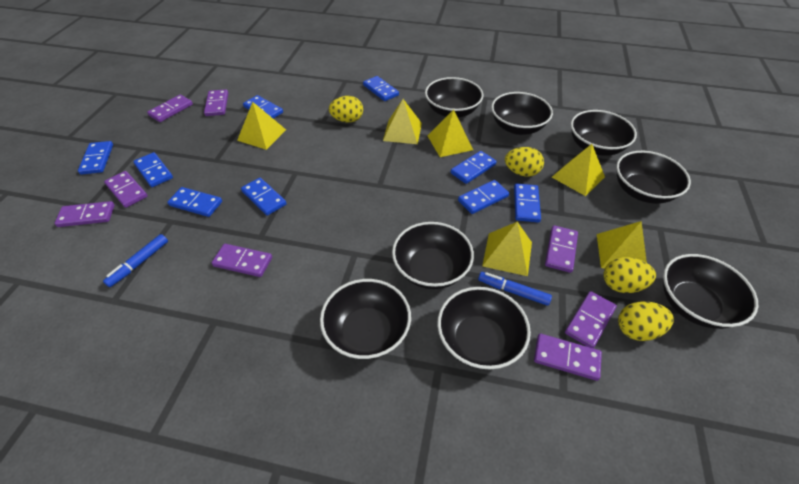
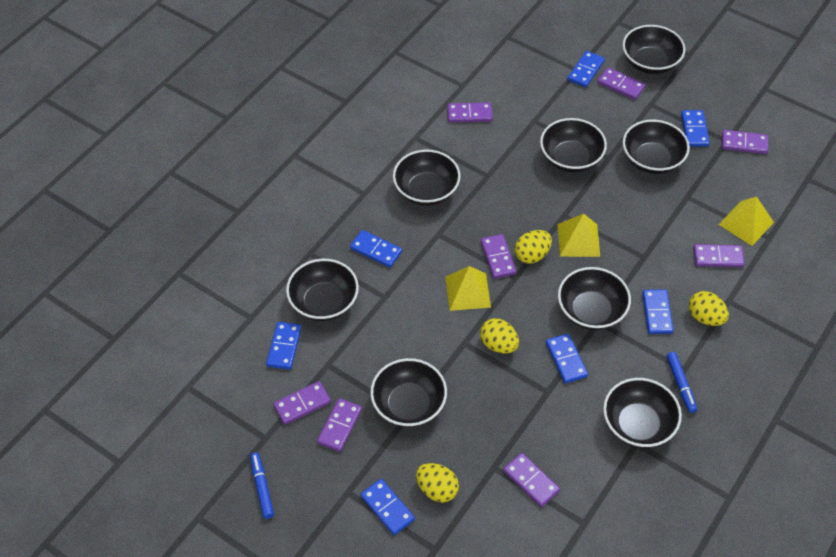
blue domino: 9 -> 7
yellow pyramid: 6 -> 3

